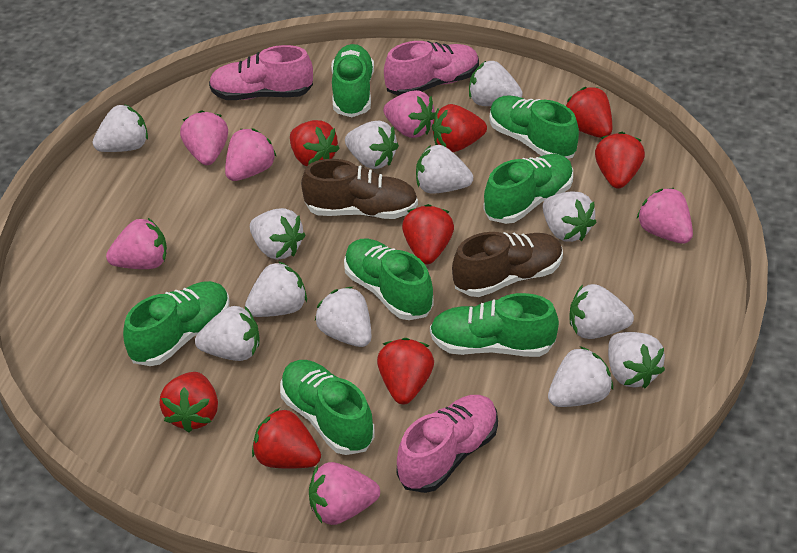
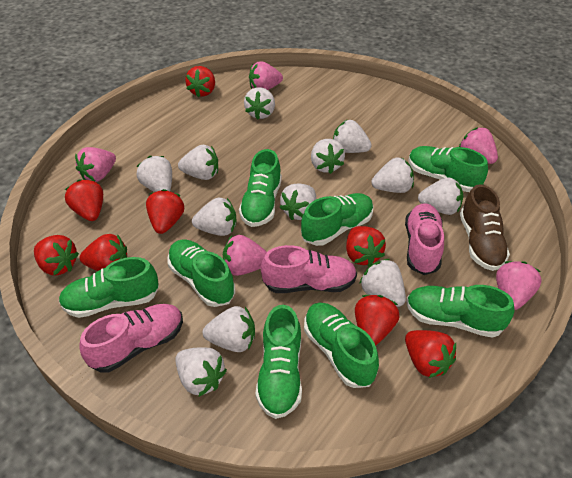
brown shoe: 2 -> 1
green shoe: 7 -> 8
pink strawberry: 6 -> 5

